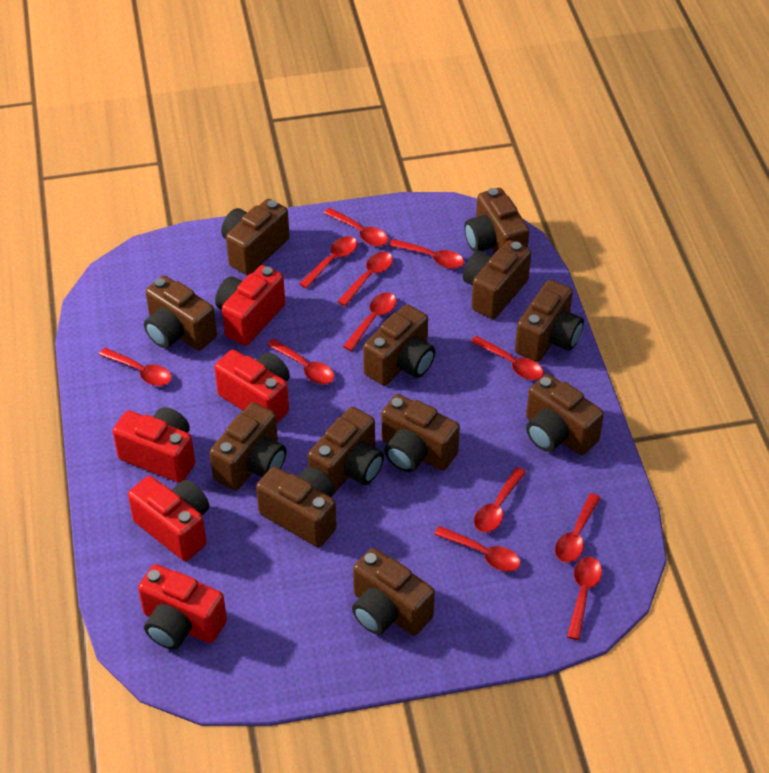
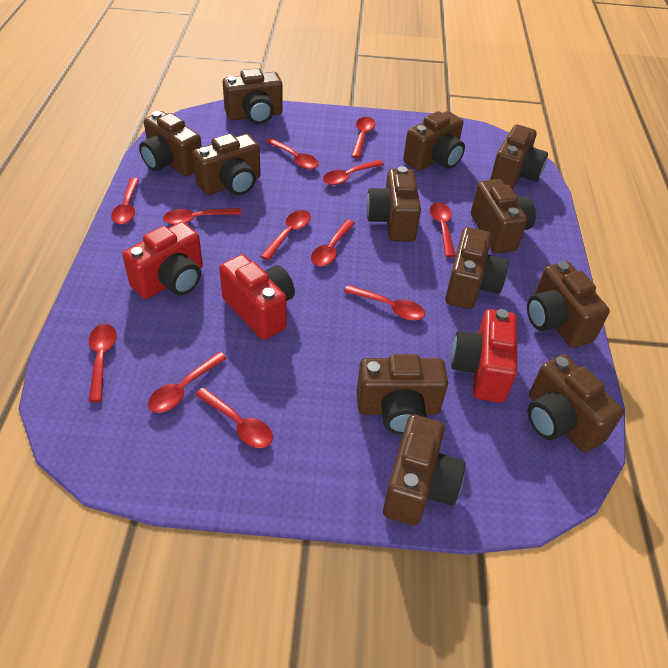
red camera: 5 -> 3

